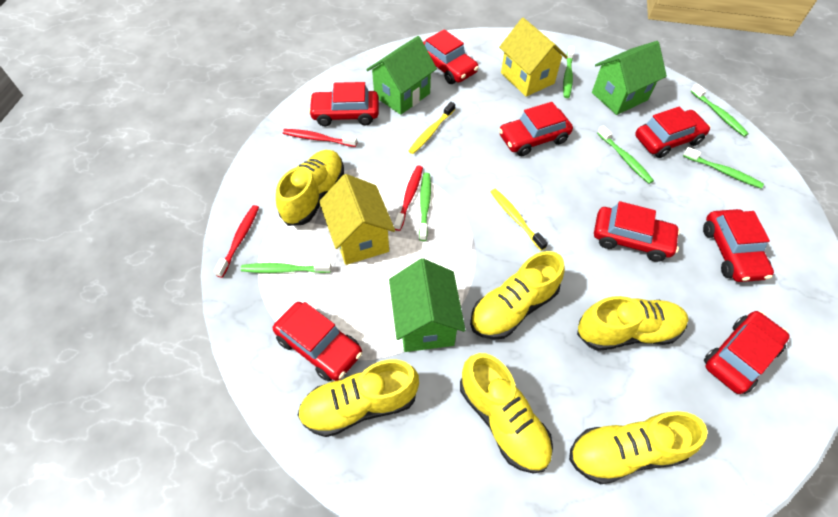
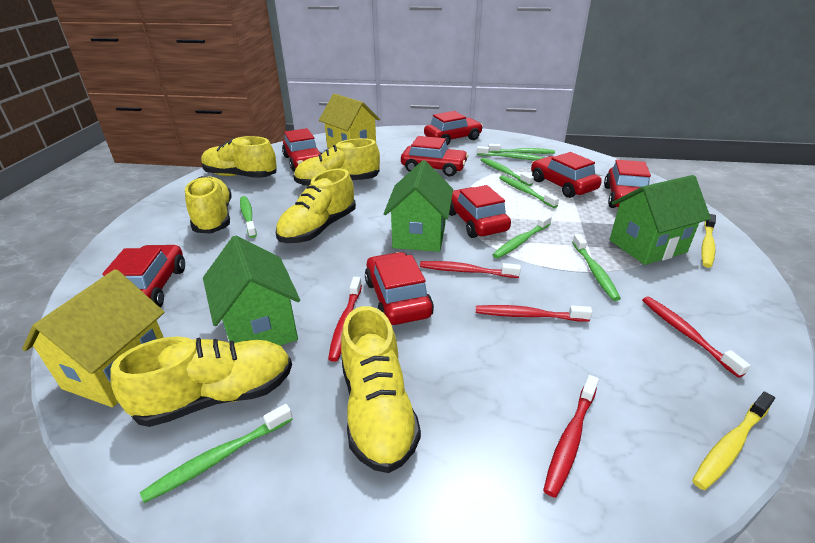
green toothbrush: 6 -> 8
red toothbrush: 3 -> 5

